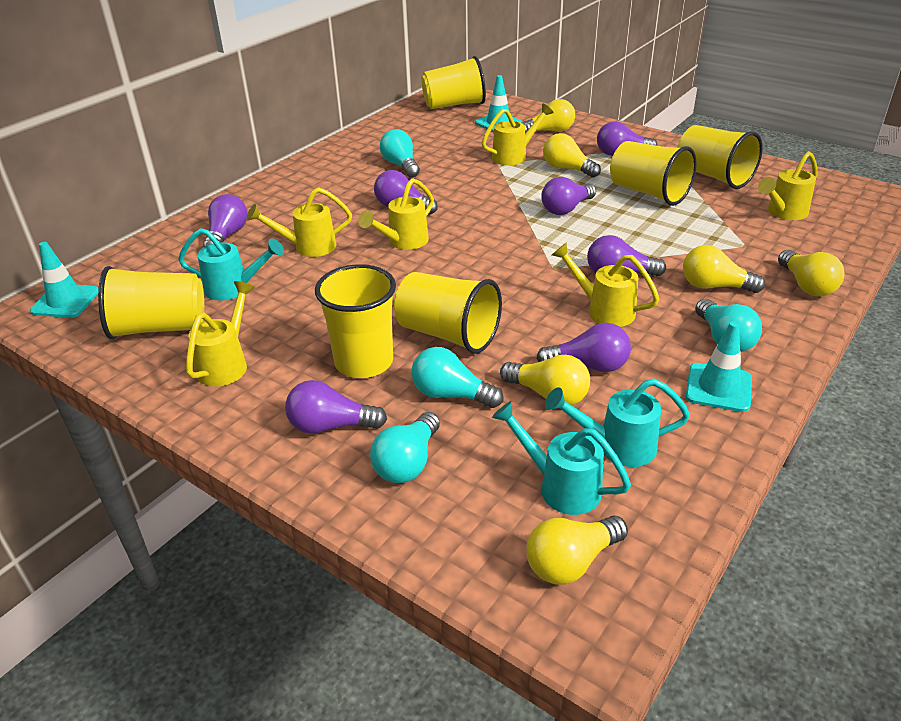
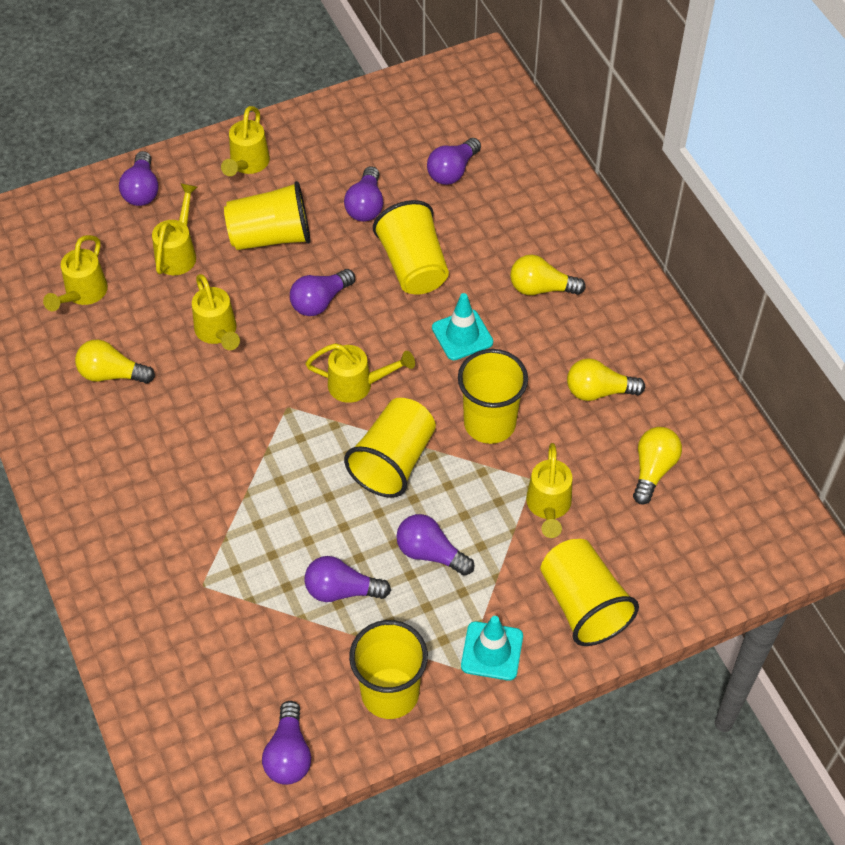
turquoise light bulb: 4 -> 0
turquoise traffic cone: 3 -> 2
turquoise watering can: 3 -> 0
yellow light bulb: 6 -> 4

